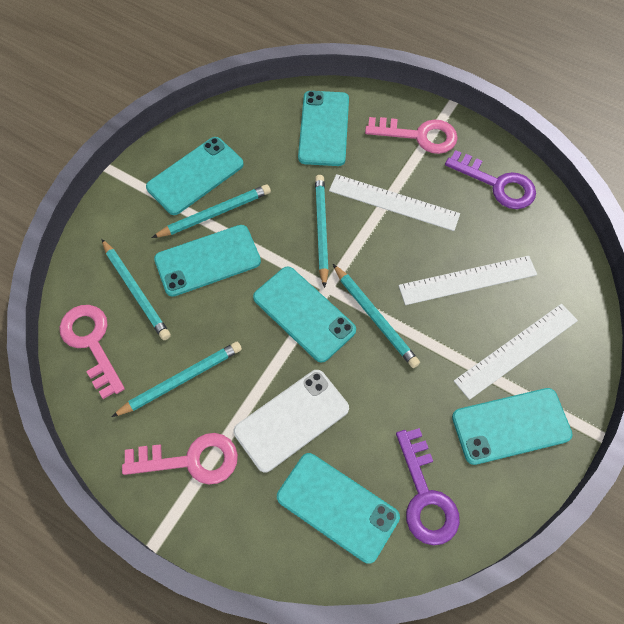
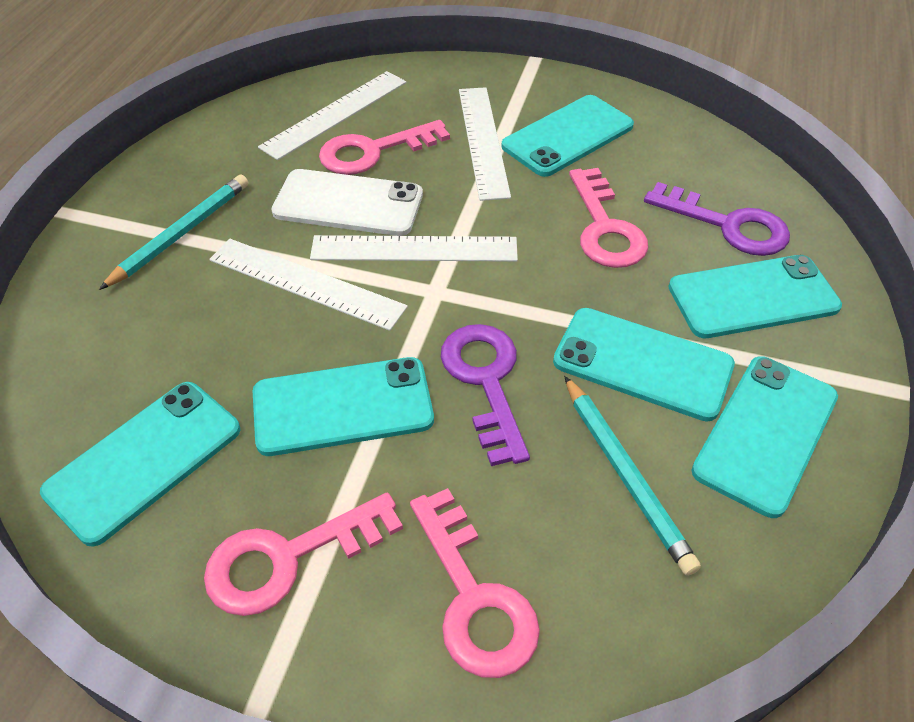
pink key: 3 -> 4
turquoise pencil: 5 -> 2
white ruler: 3 -> 4

